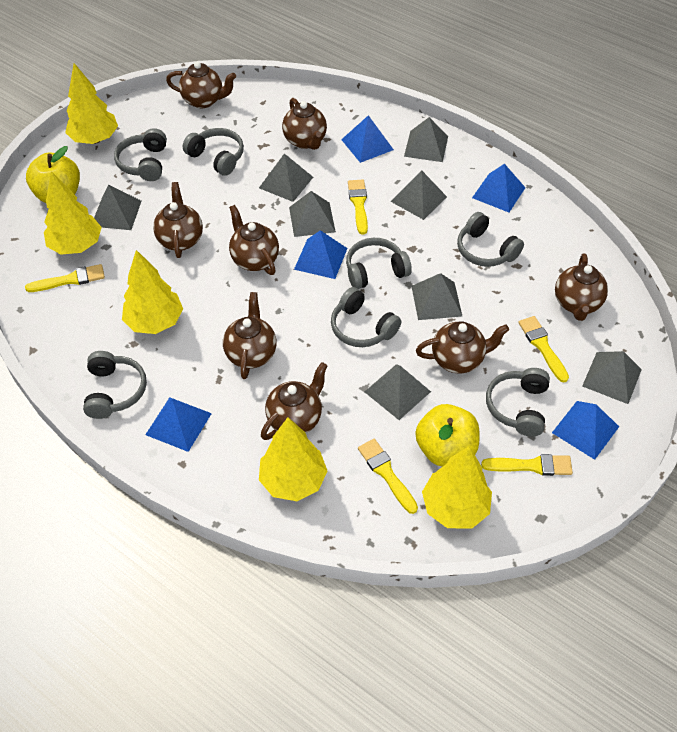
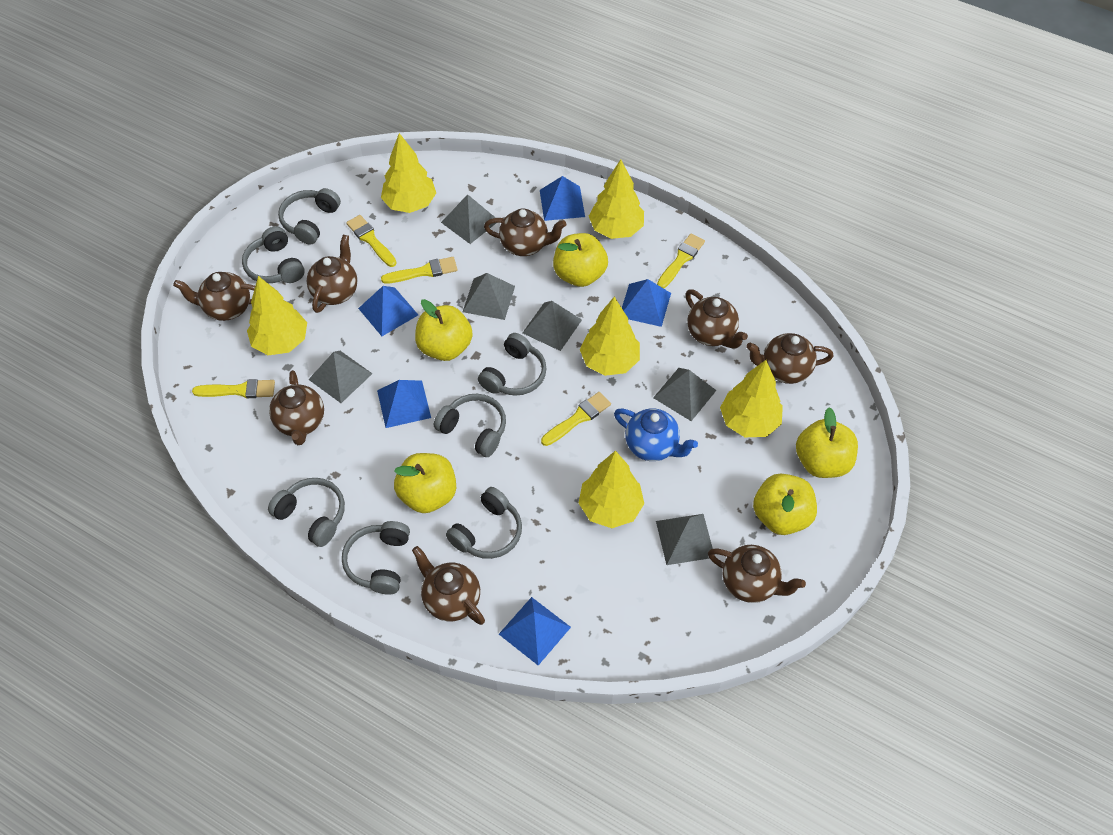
blue teapot: 0 -> 1
grey pyramid: 8 -> 6
yellow apple: 2 -> 5
yellow tree: 5 -> 6

